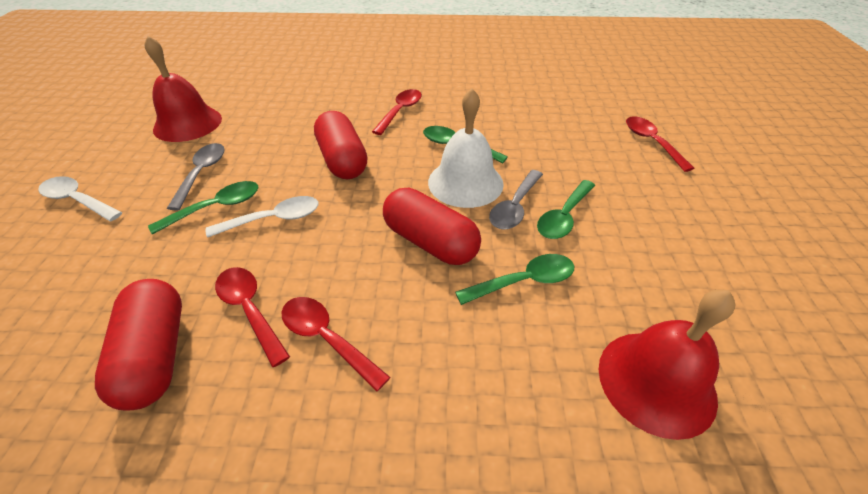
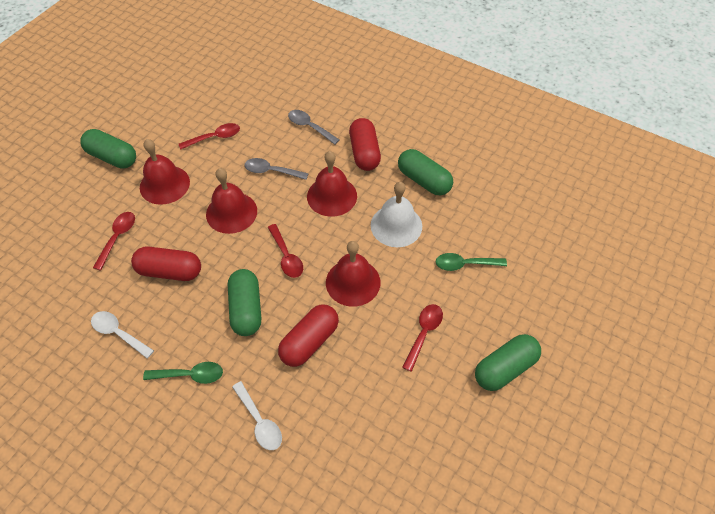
green capsule: 0 -> 4
green spoon: 4 -> 2
red bell: 2 -> 4

